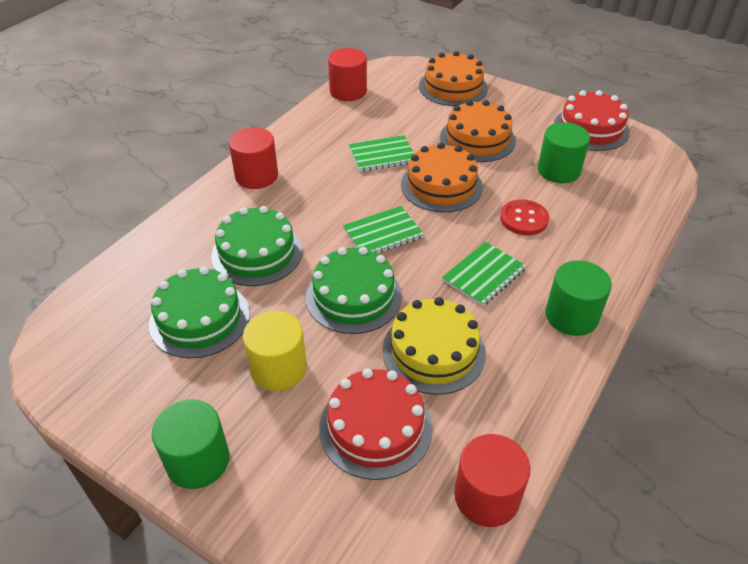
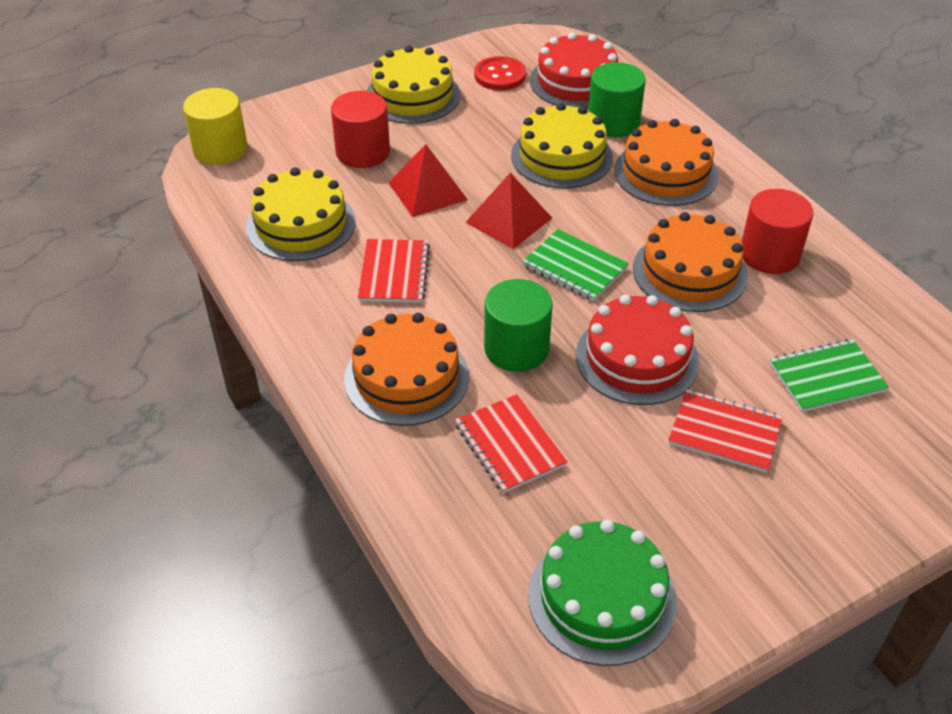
green cake: 3 -> 1
green cylinder: 3 -> 2
green notebook: 3 -> 2
red cylinder: 3 -> 2
red notebook: 0 -> 3
red pyramid: 0 -> 2
yellow cake: 1 -> 3

